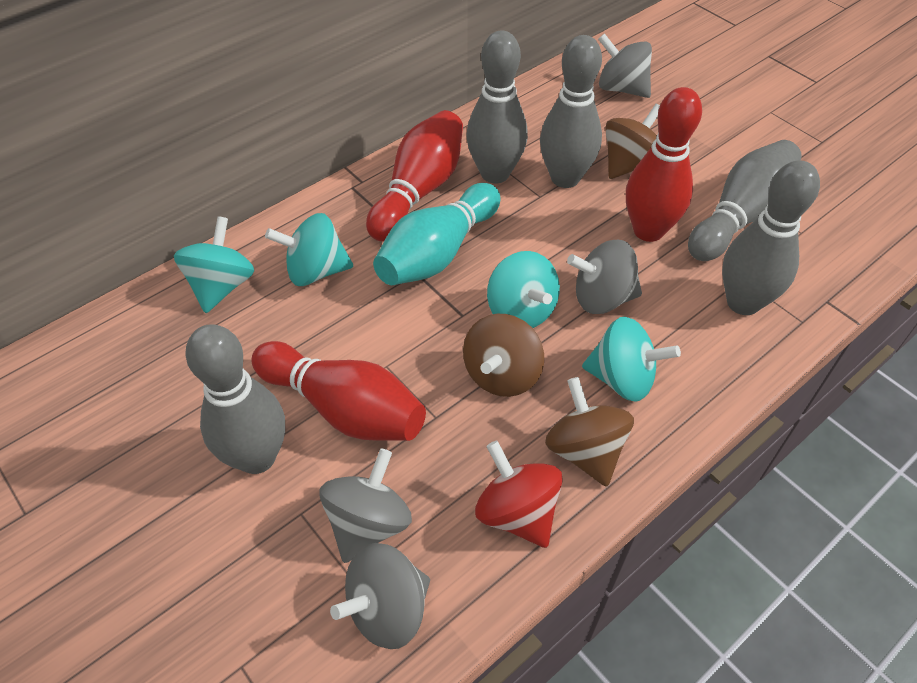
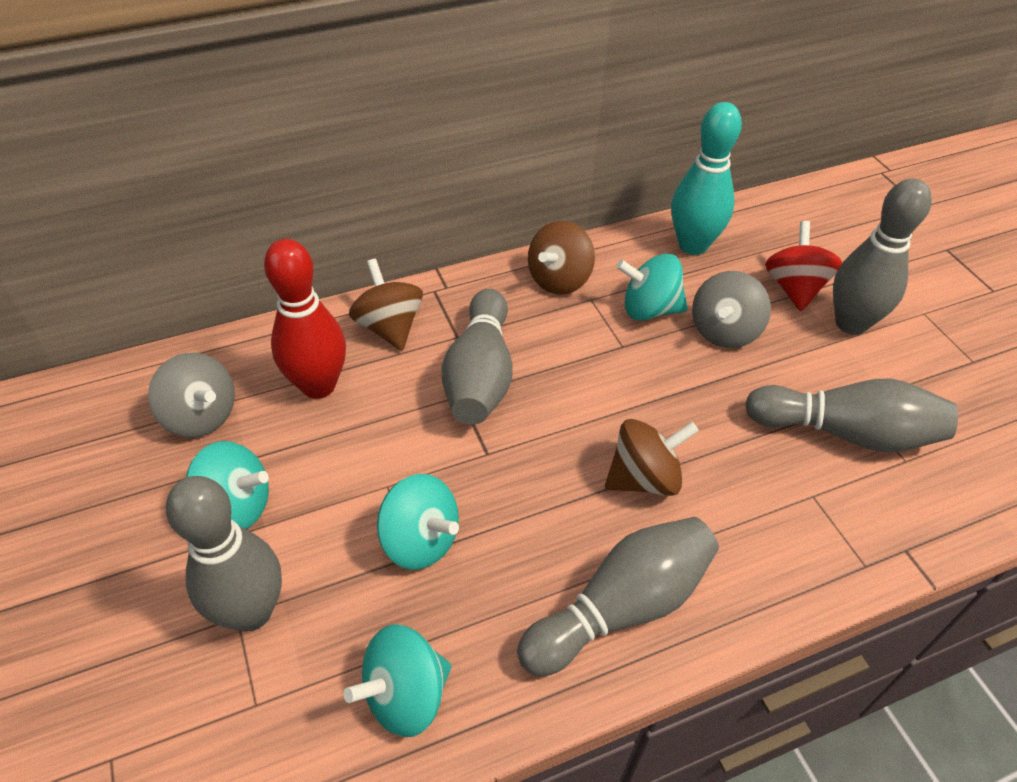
grey spinning top: 4 -> 2
red bowling pin: 3 -> 1

